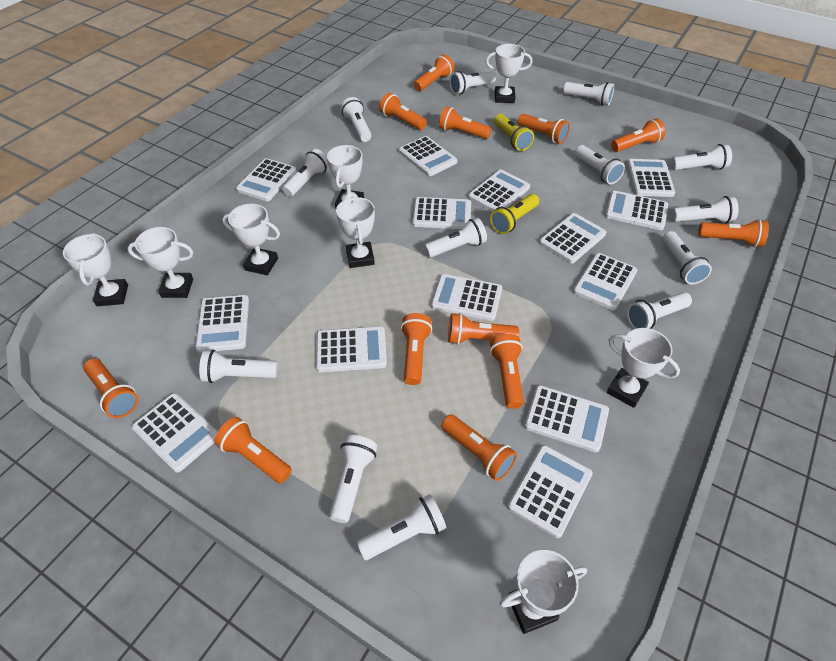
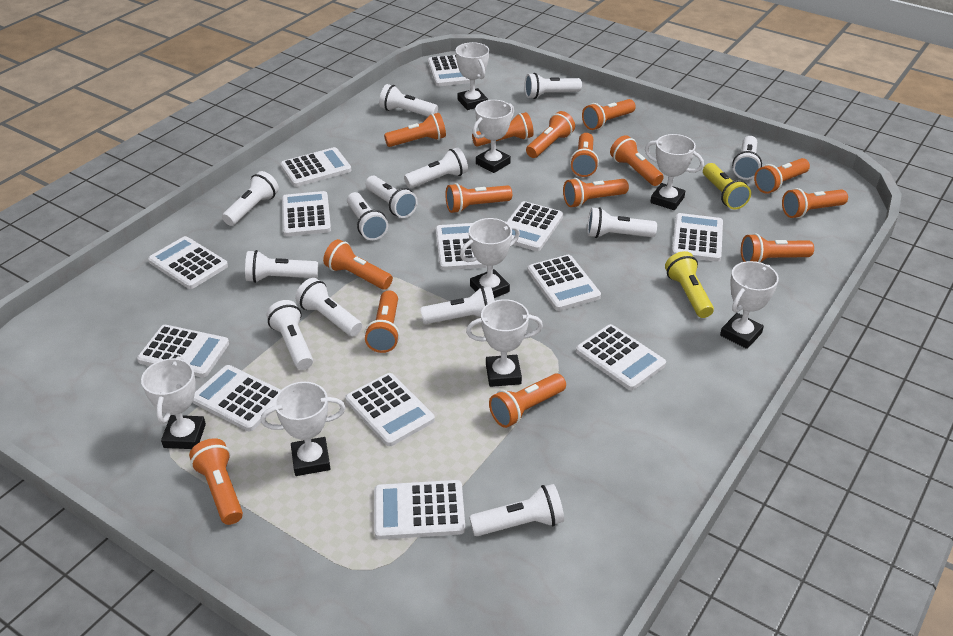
orange flashlight: 12 -> 15
white calculator: 14 -> 13

